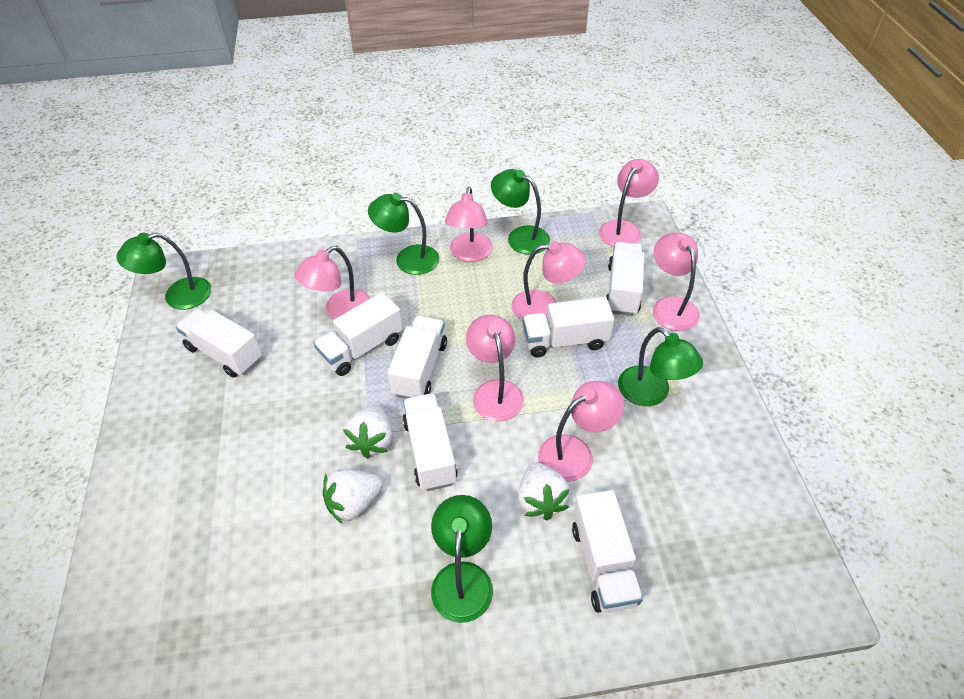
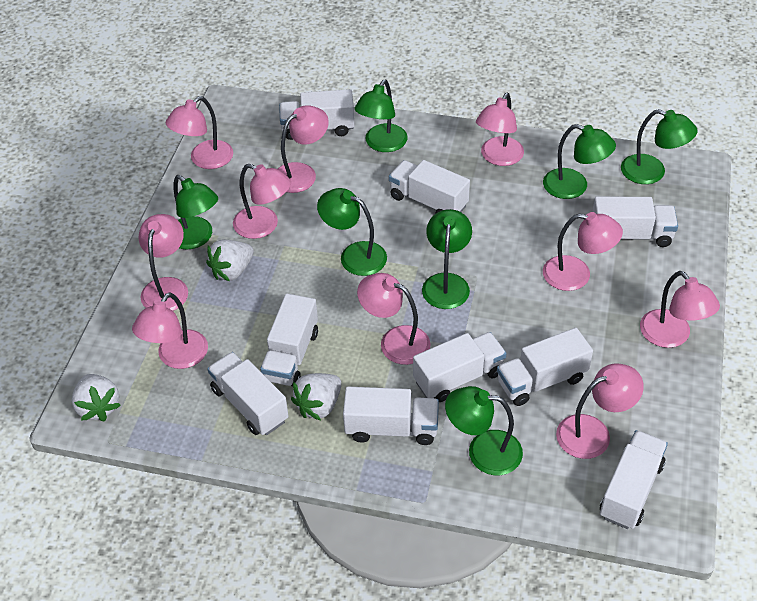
green lamp: 5 -> 7
pink lamp: 7 -> 10
white truck: 7 -> 9

